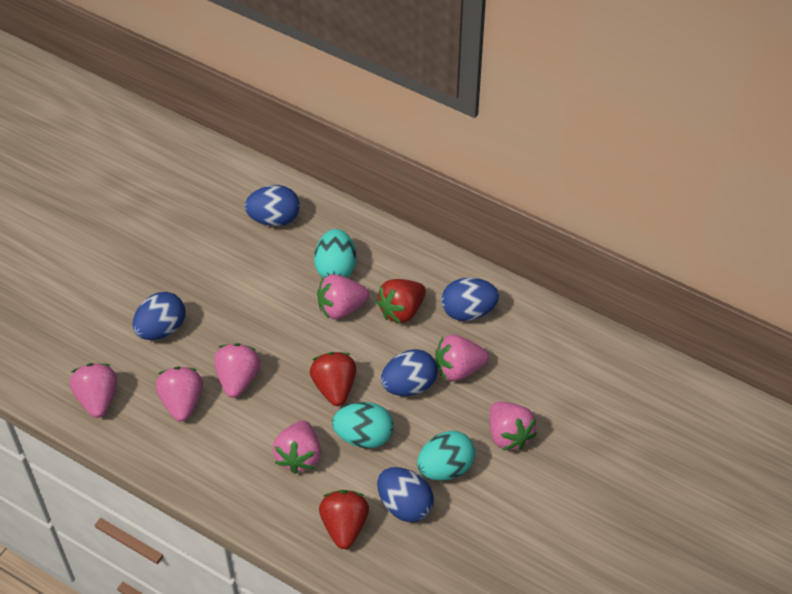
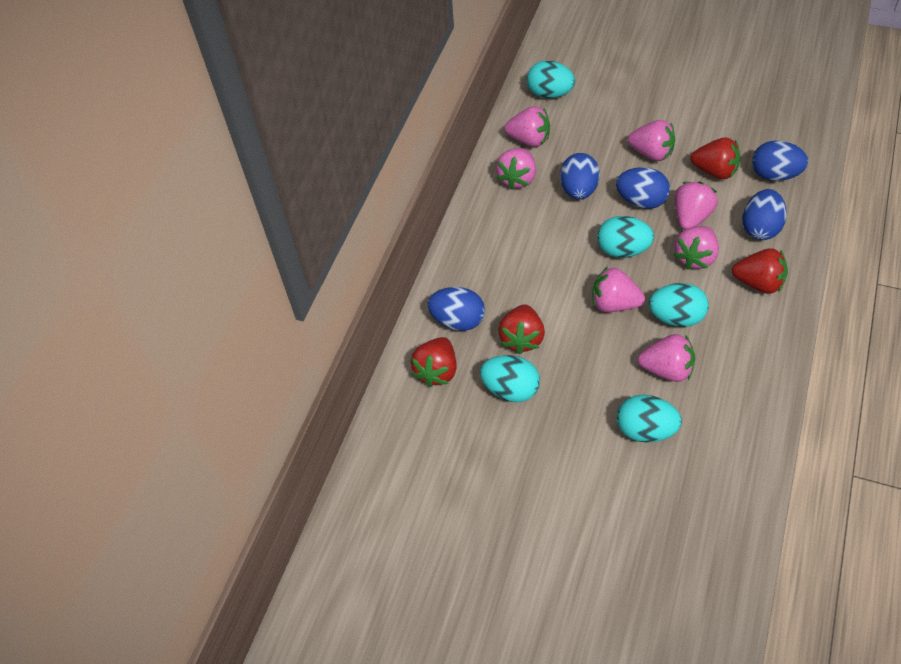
red strawberry: 3 -> 4
turquoise egg: 3 -> 5

